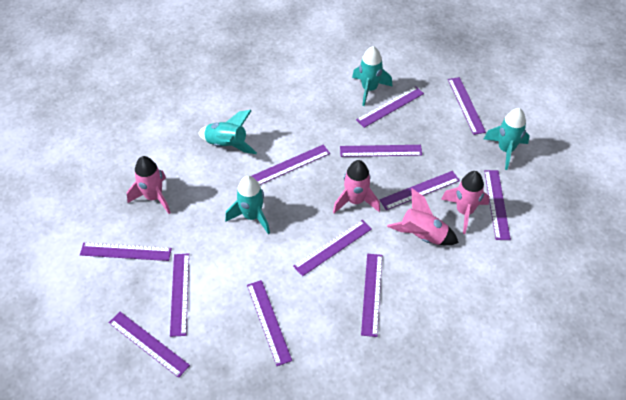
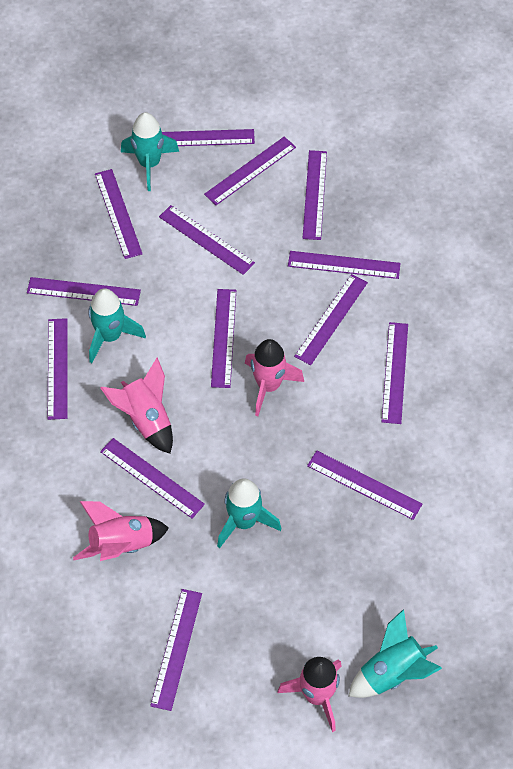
purple ruler: 12 -> 14

